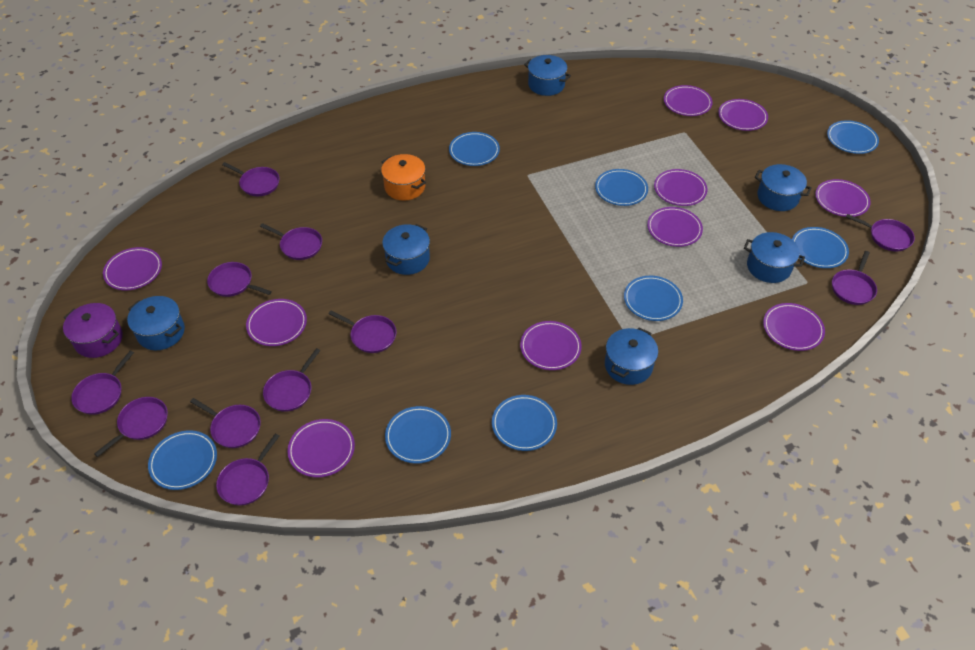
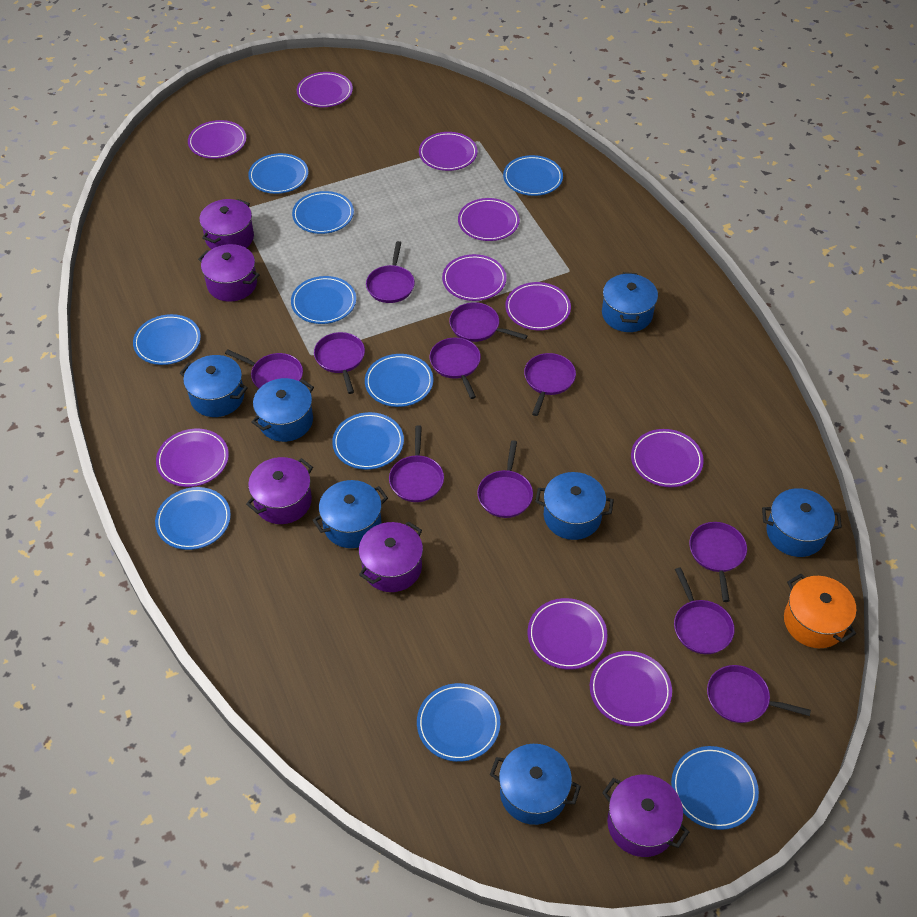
blue plate: 8 -> 10
blue pot: 6 -> 7
purple pot: 1 -> 5

